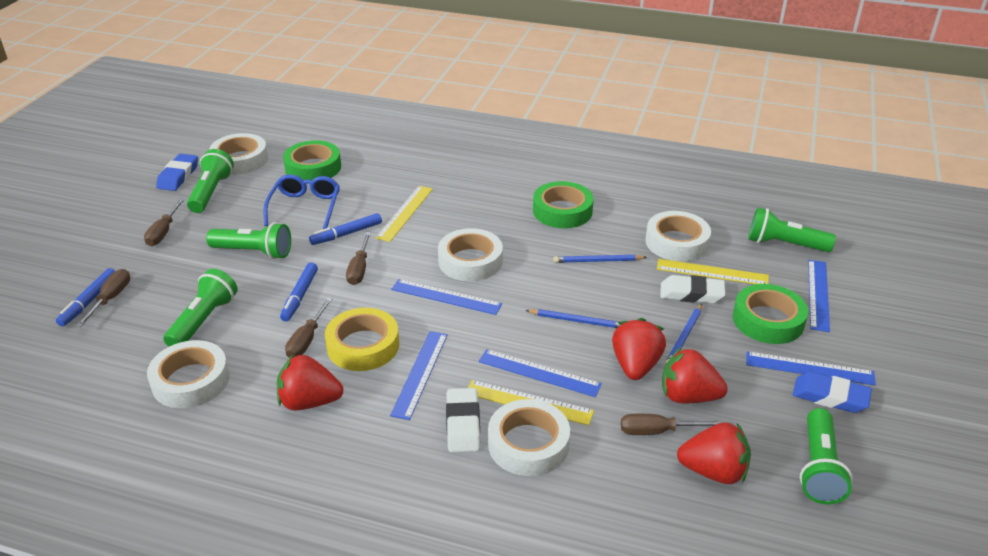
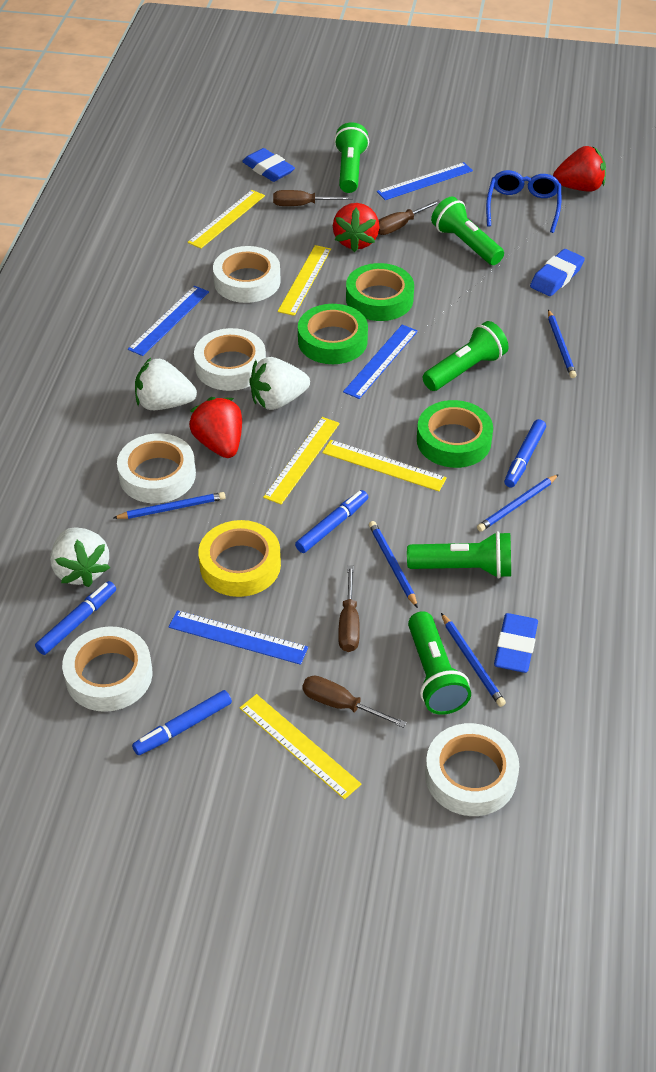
blue eraser: 2 -> 3
blue marker: 3 -> 4
blue pencil: 3 -> 5
blue ruler: 5 -> 4
brown screwdriver: 5 -> 4
red strawberry: 4 -> 3
white eraser: 2 -> 0
white strawberry: 0 -> 3
yellow ruler: 3 -> 5

